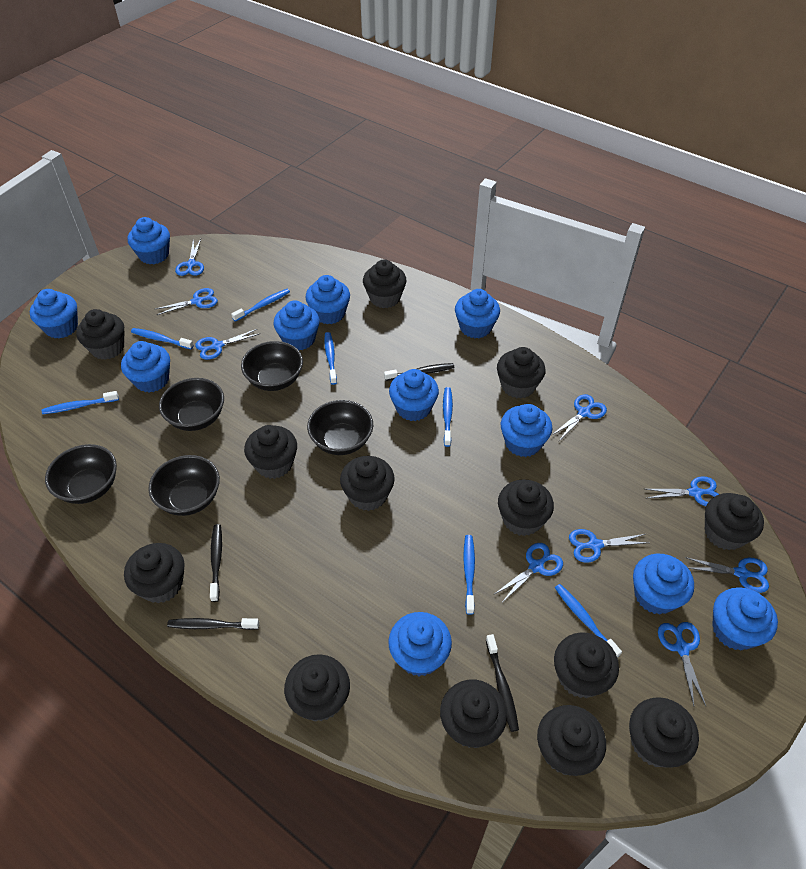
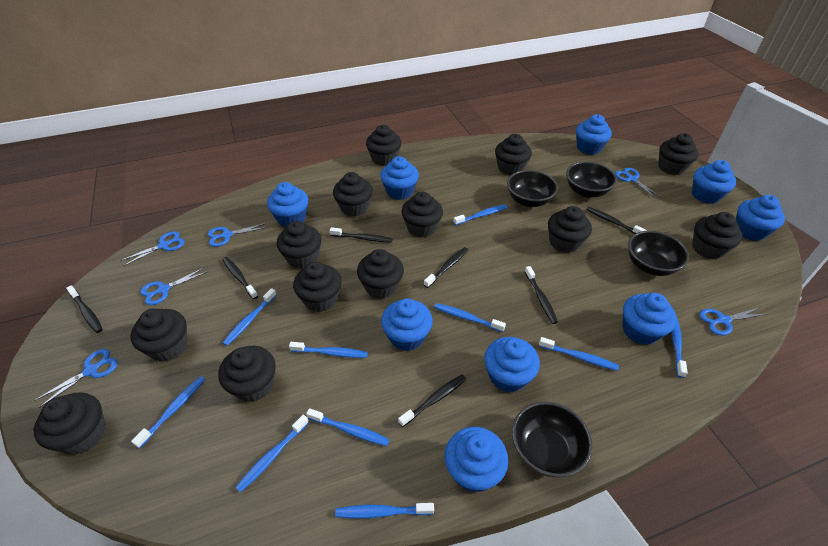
black bowl: 5 -> 4
black toothbrush: 4 -> 7
blue cupcake: 11 -> 9
blue scissors: 9 -> 6
blue toothbrush: 7 -> 10

